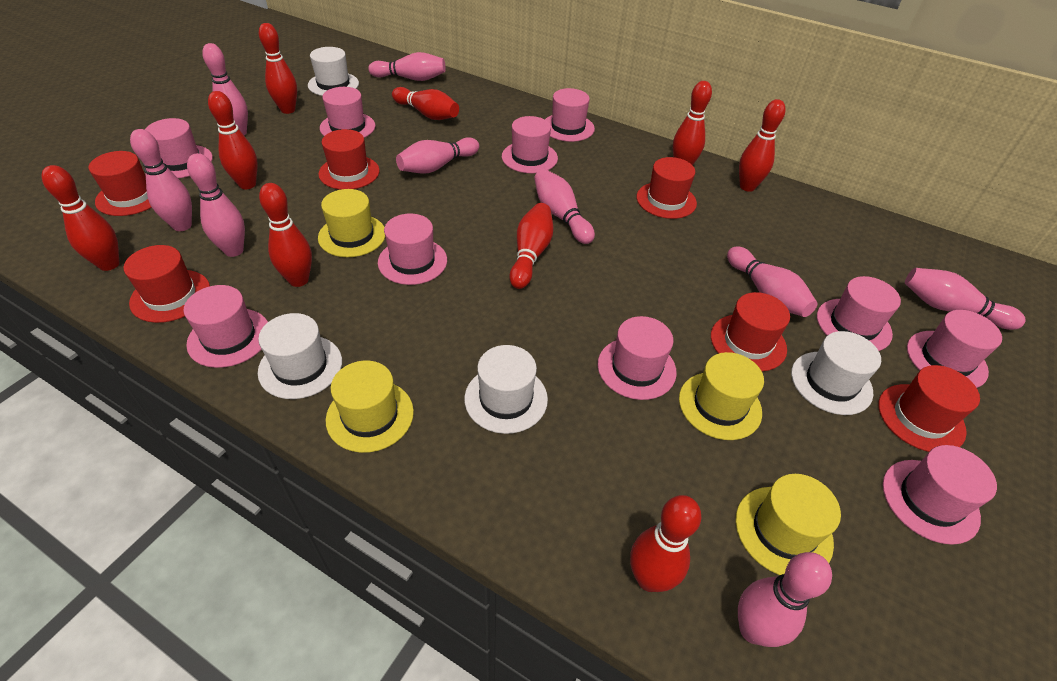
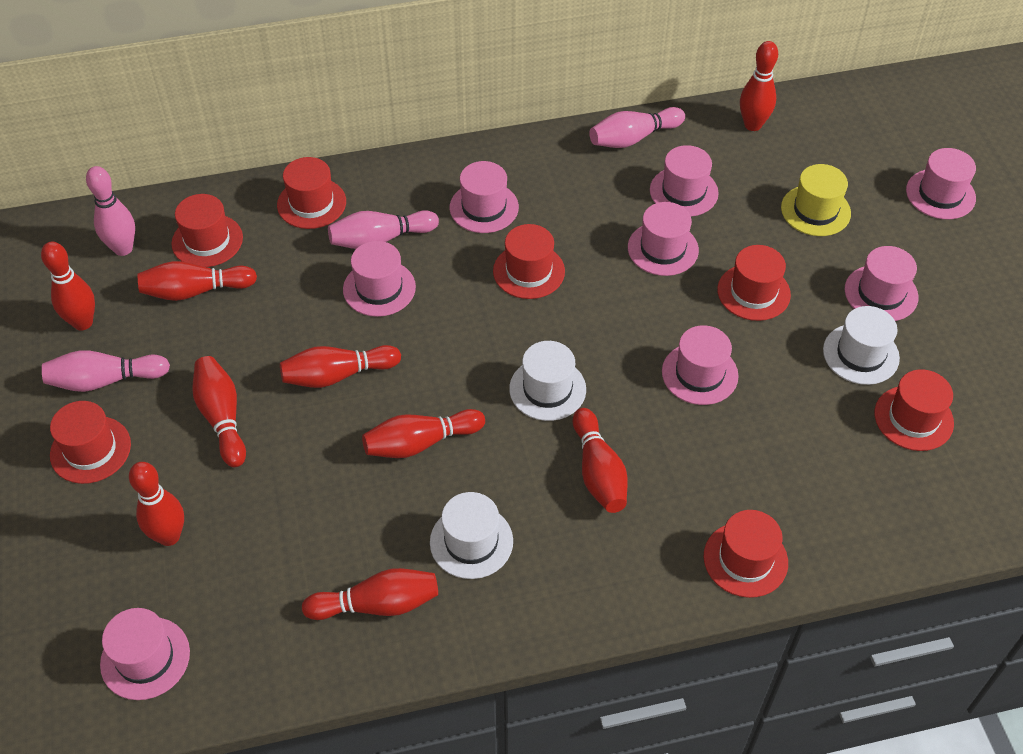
pink bowling pin: 9 -> 4
pink hat: 10 -> 8
red hat: 6 -> 7
white hat: 4 -> 3
yellow hat: 4 -> 1

